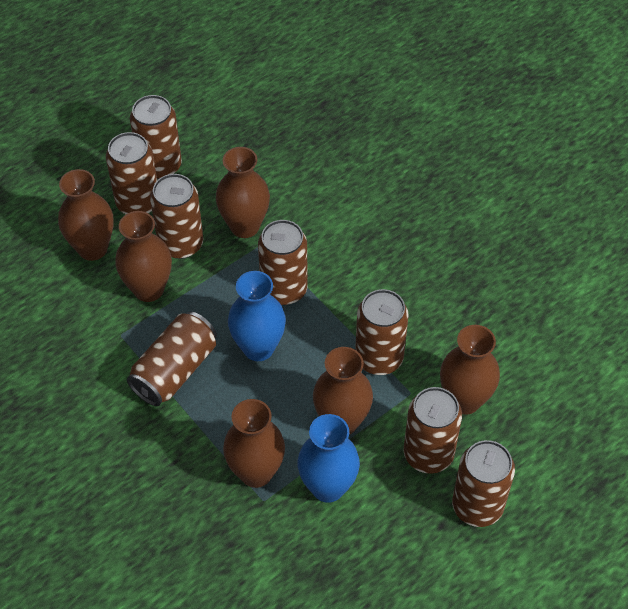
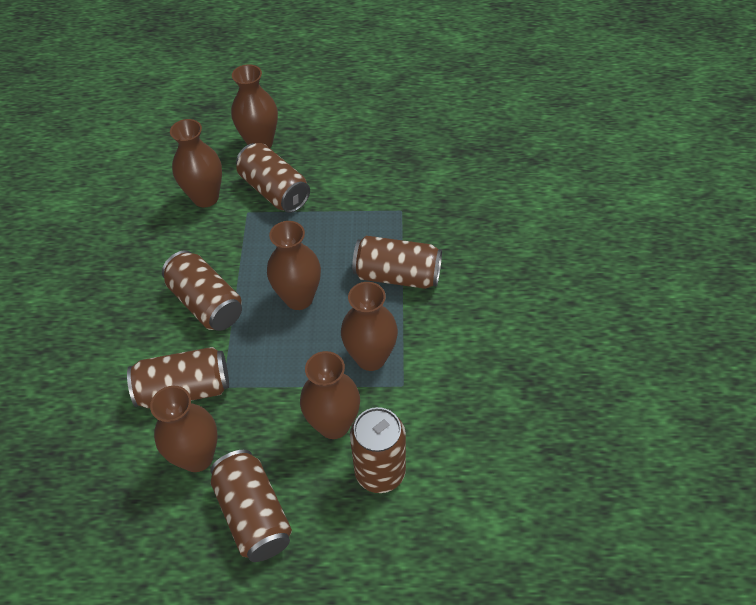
blue vase: 2 -> 0
brown can: 8 -> 6

